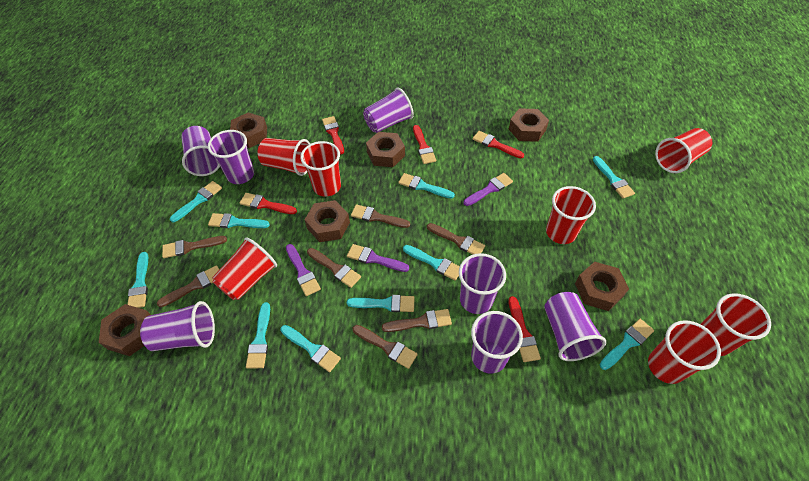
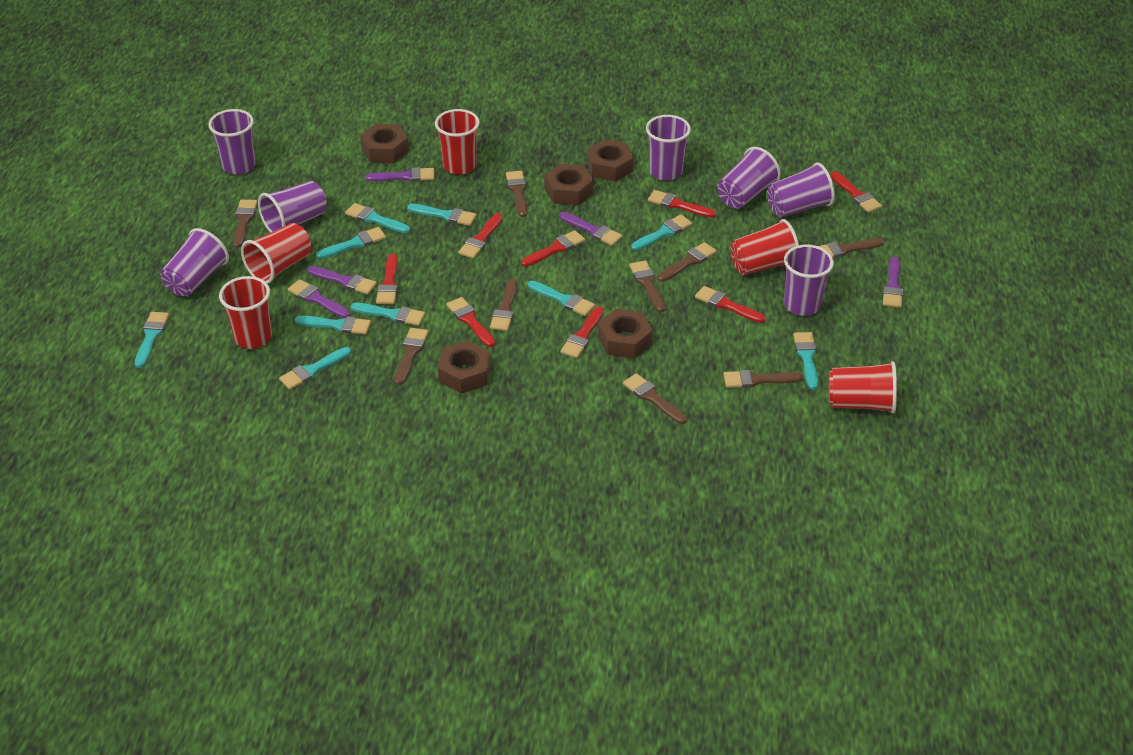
brown brush: 7 -> 9
brown nut: 6 -> 5
purple brush: 3 -> 5
red brush: 5 -> 8
red cup: 7 -> 5

